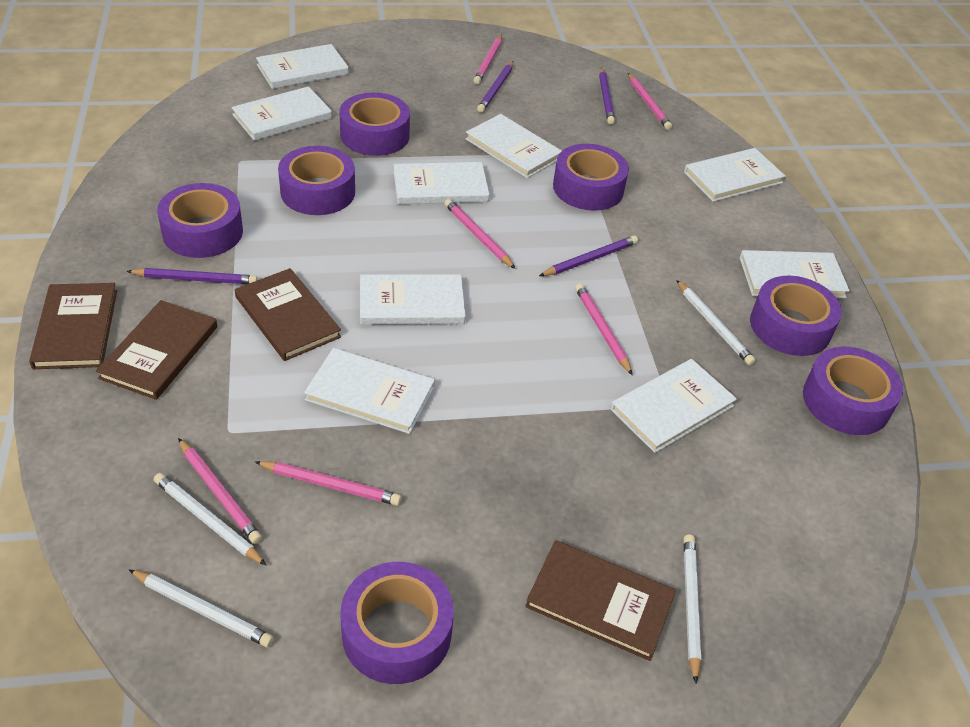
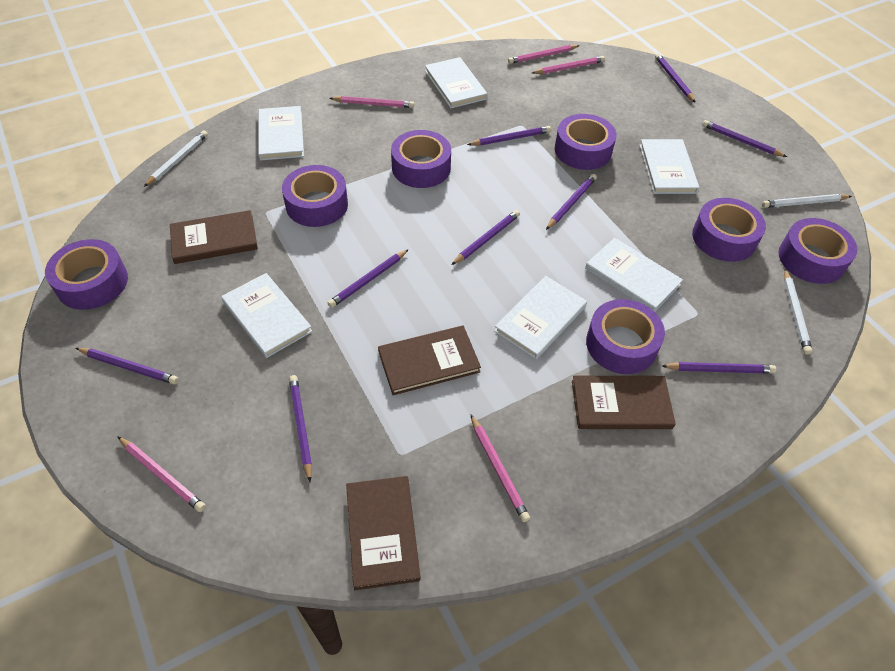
pink pencil: 6 -> 5
purple pencil: 4 -> 9
white book: 9 -> 6
white pencil: 4 -> 3

